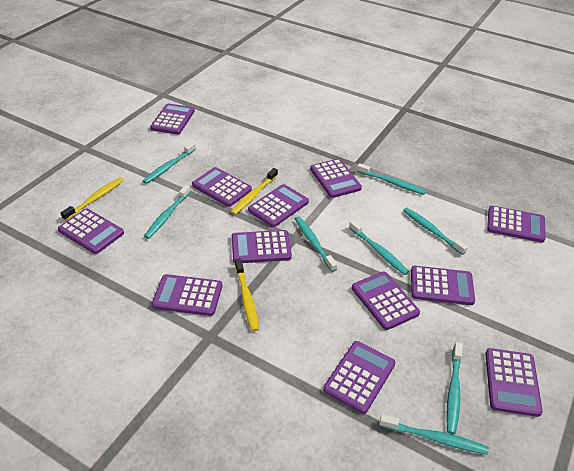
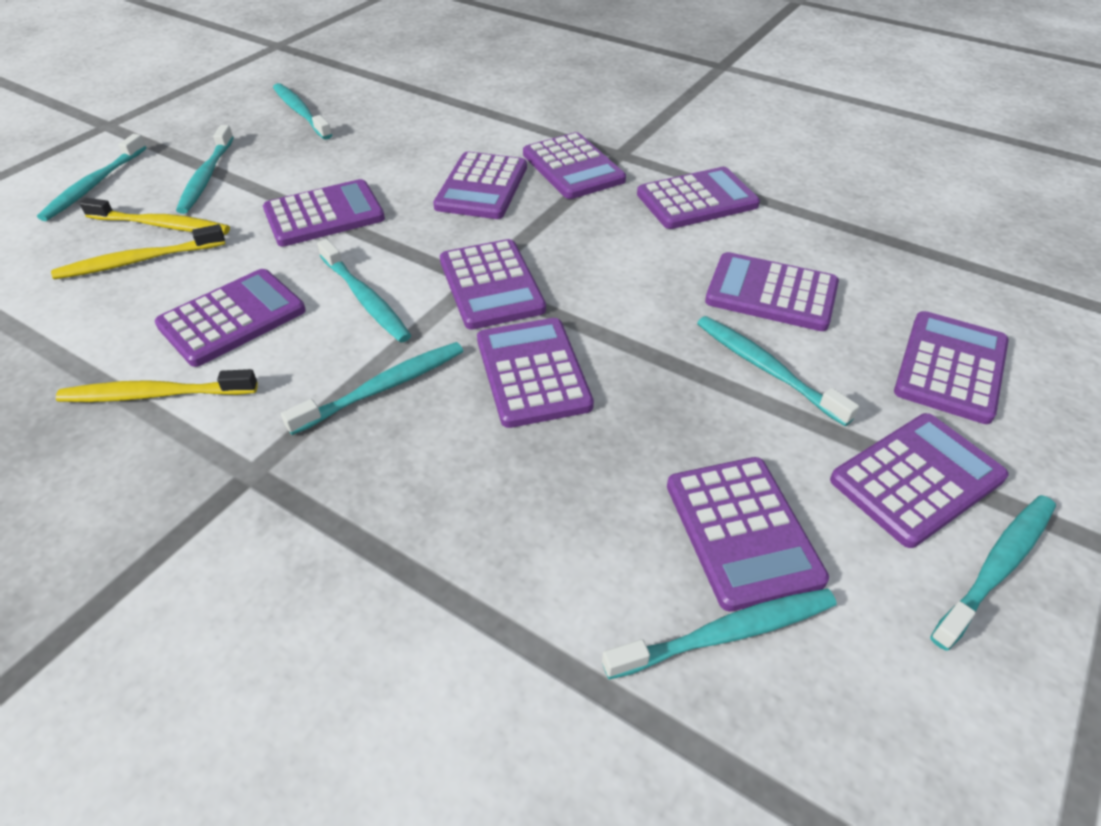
purple calculator: 12 -> 11

